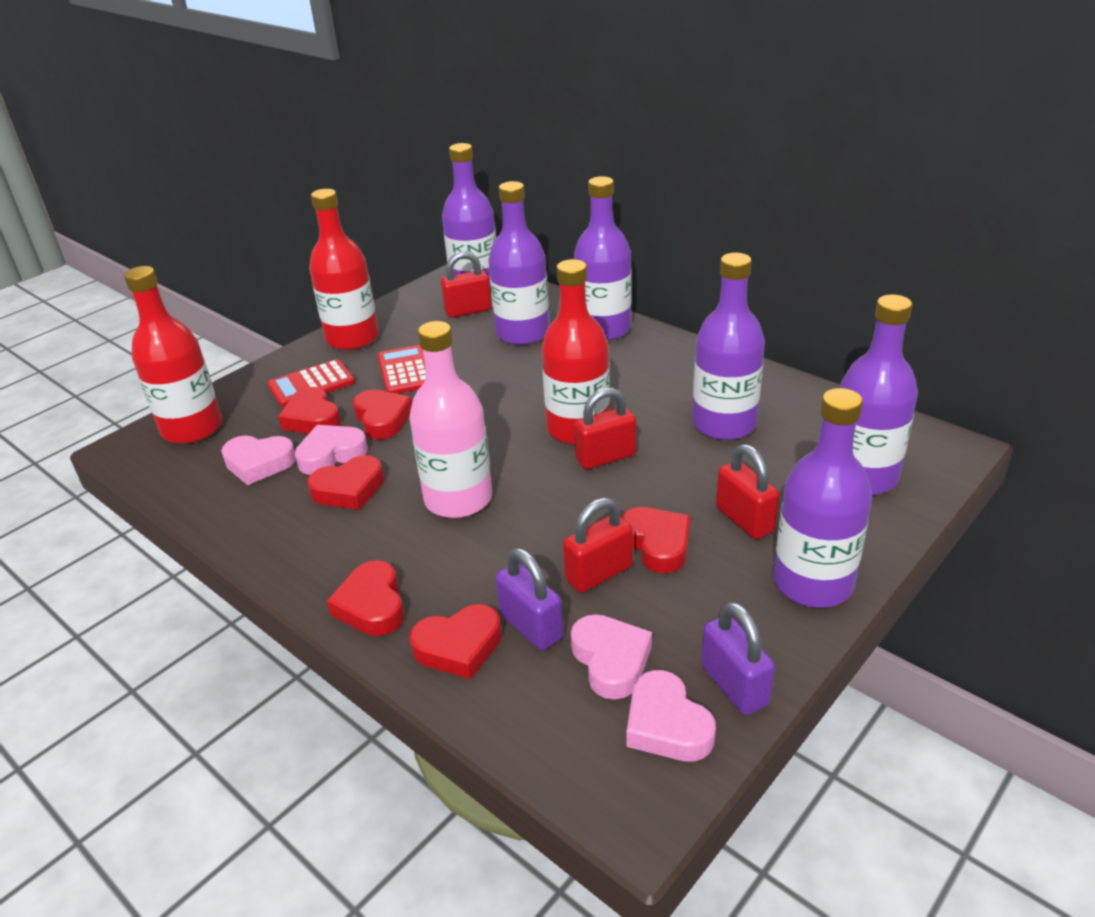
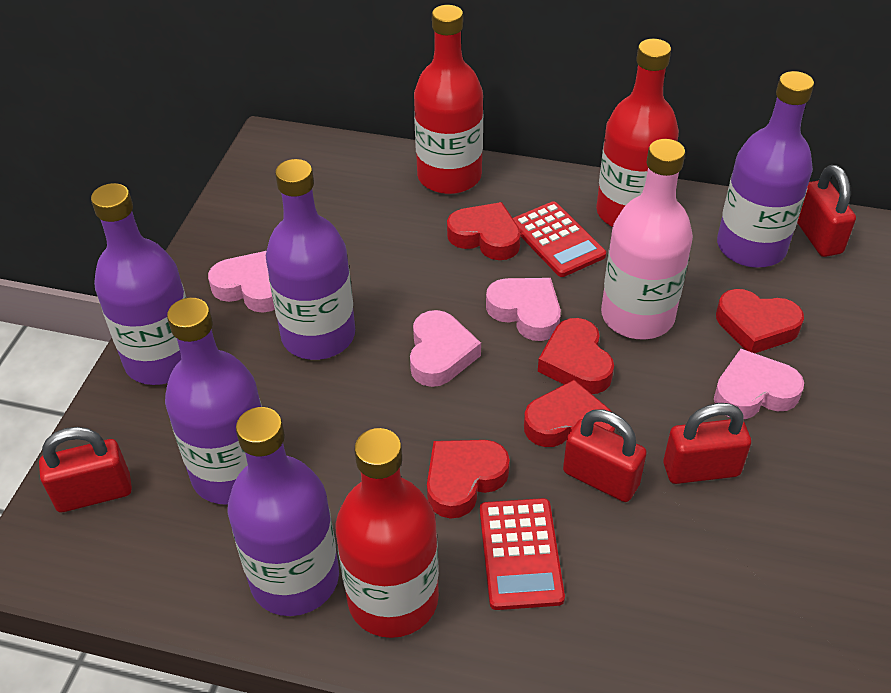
purple bottle: 6 -> 5
purple padlock: 2 -> 0
red heart: 6 -> 5

